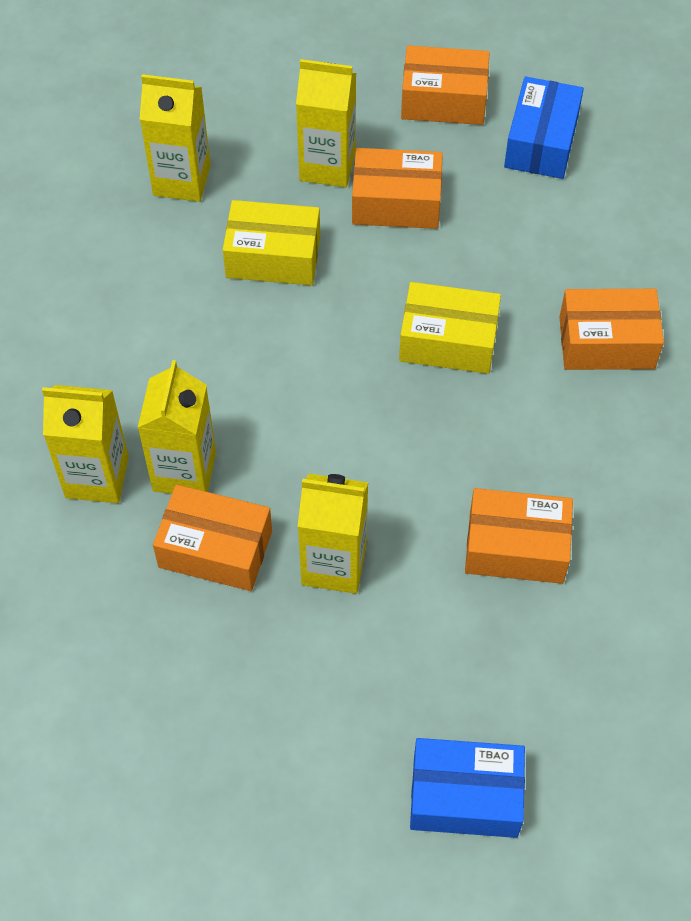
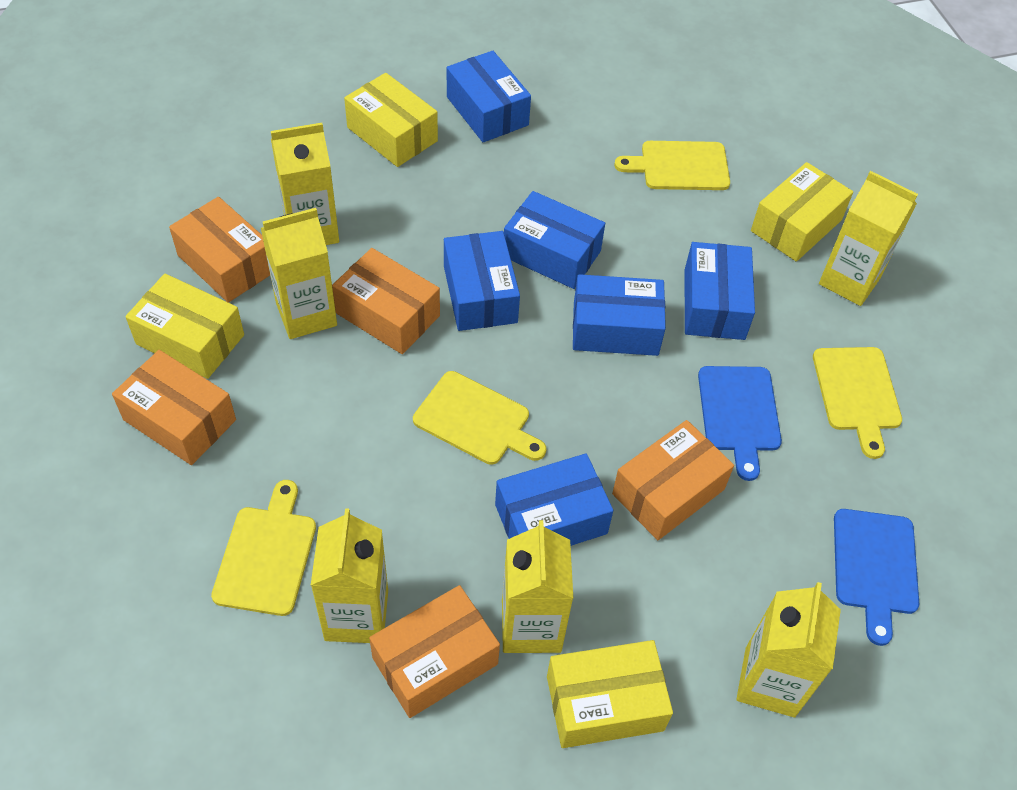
blue box: 2 -> 6
blue cutting board: 0 -> 2
yellow box: 2 -> 4
yellow carton: 5 -> 6
yellow cutting board: 0 -> 4

